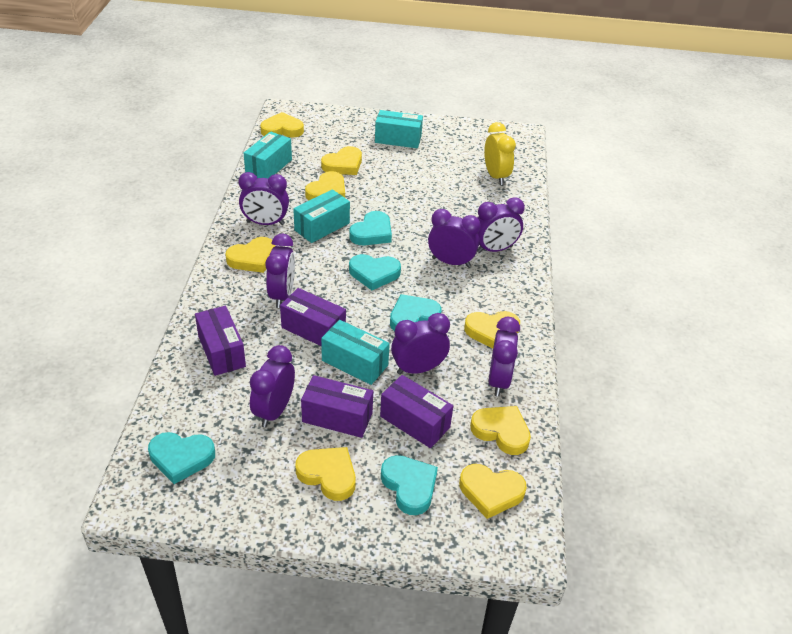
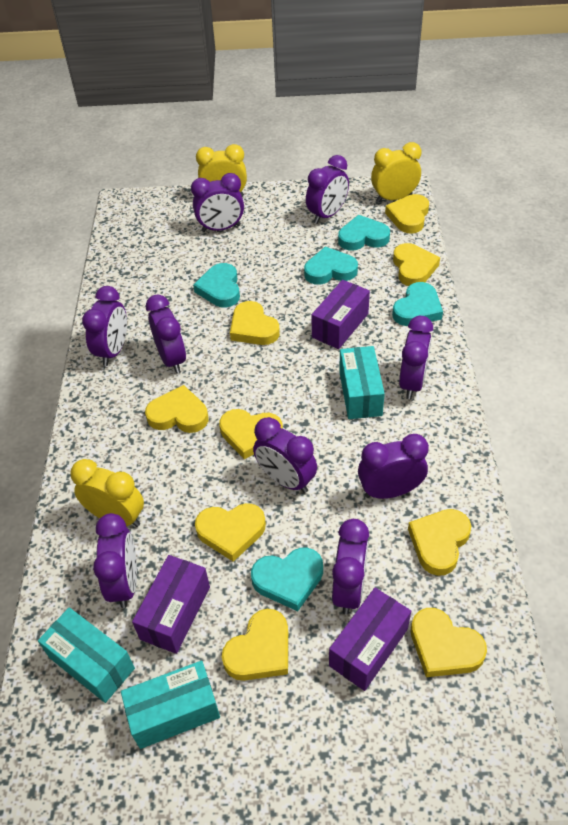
purple box: 4 -> 3
purple clock: 7 -> 9
turquoise box: 4 -> 3
yellow clock: 1 -> 3
yellow heart: 8 -> 9

